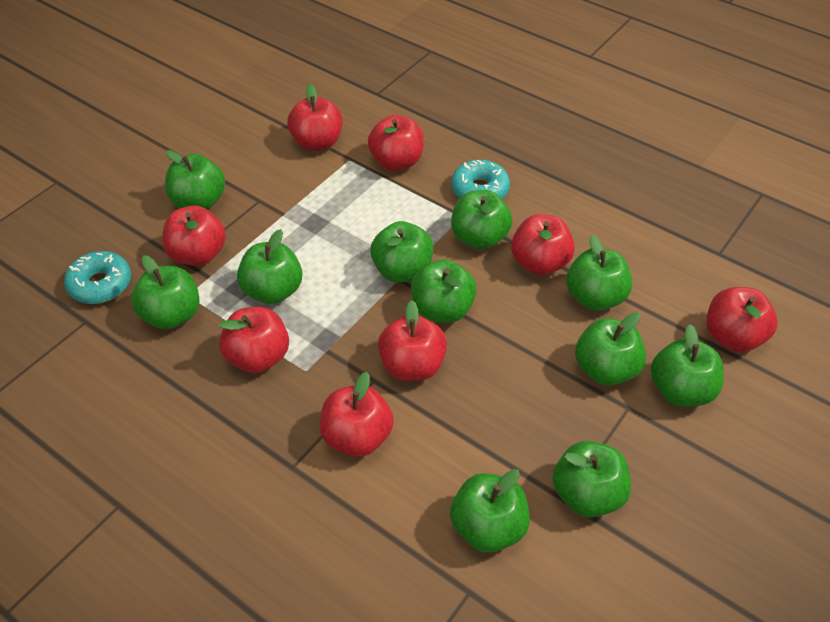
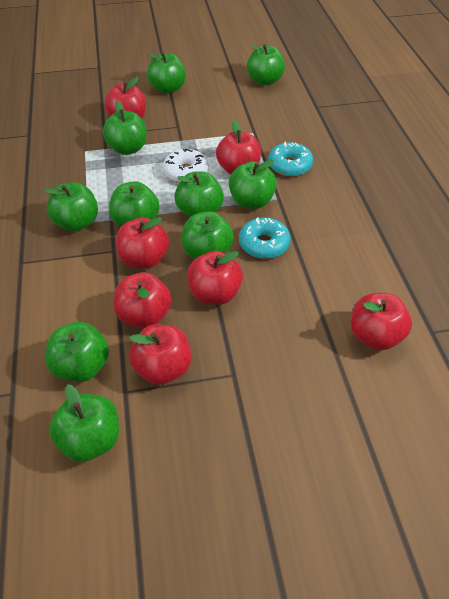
green apple: 11 -> 10
red apple: 8 -> 7
white donut: 0 -> 1

